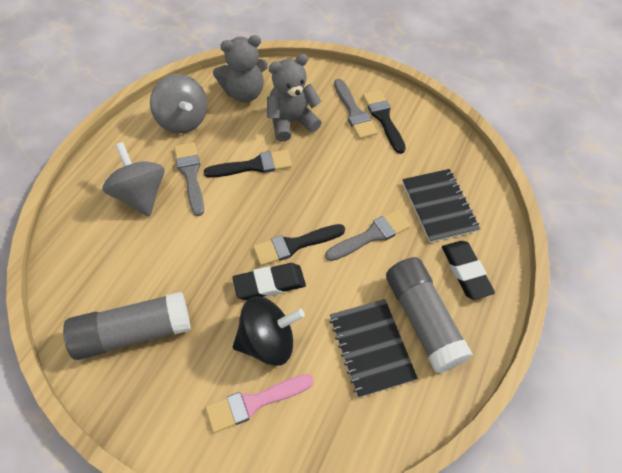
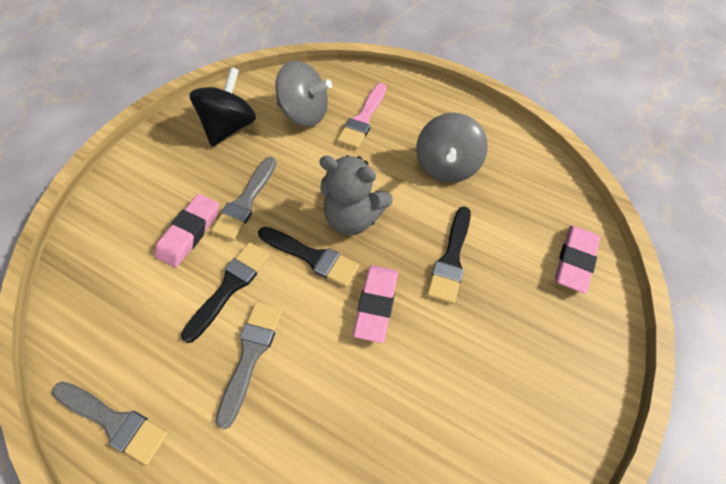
black eraser: 2 -> 0
black notebook: 2 -> 0
grey glue stick: 2 -> 0
grey teddy bear: 2 -> 1
pink eraser: 0 -> 3

